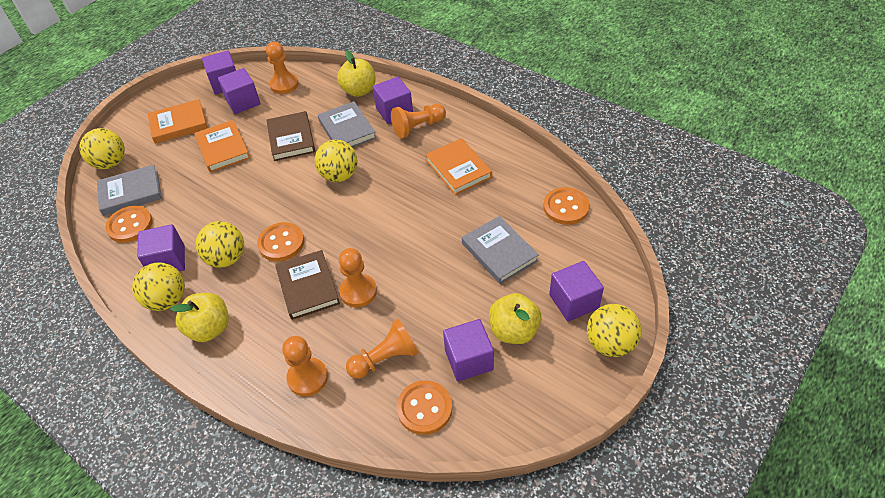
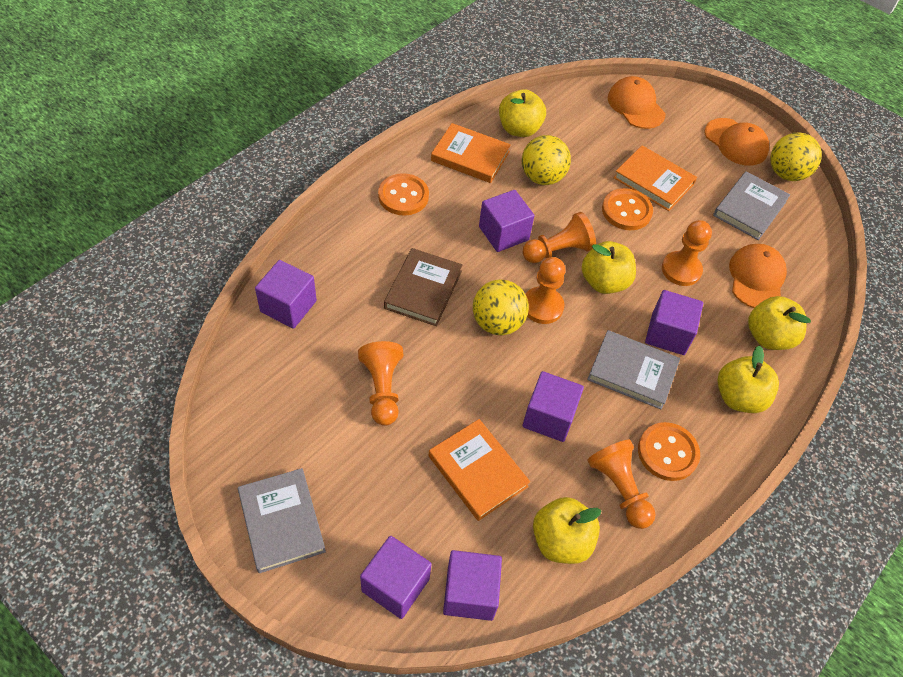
brown book: 2 -> 1
orange button: 4 -> 3
orange cap: 0 -> 3
yellow apple: 3 -> 5
yellow ball: 5 -> 3

